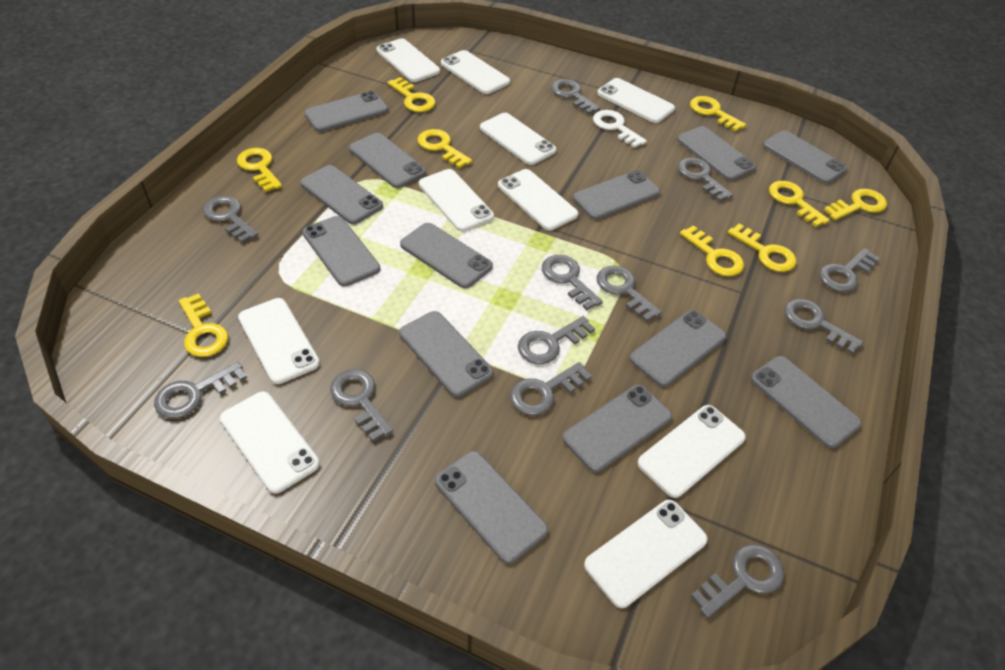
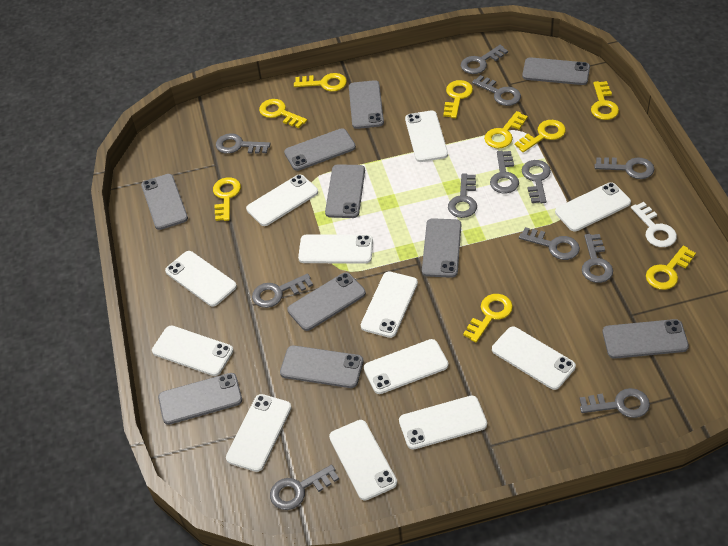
grey phone: 13 -> 10
white phone: 10 -> 12

